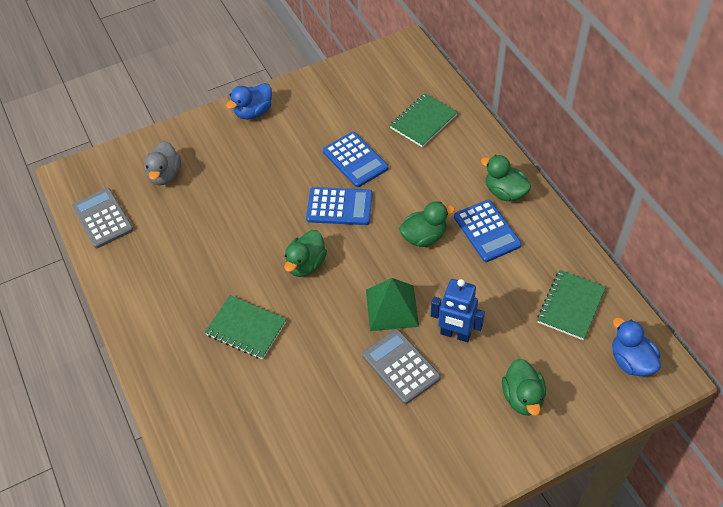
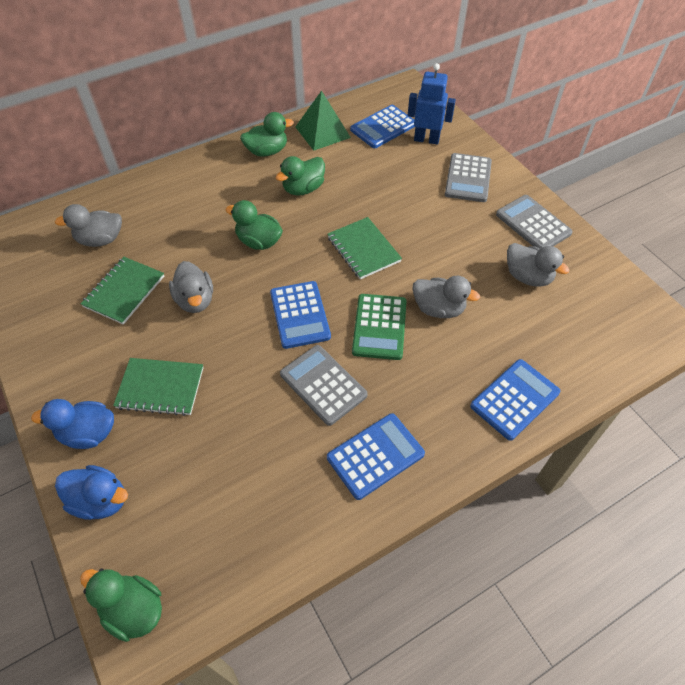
blue calculator: 3 -> 4
green calculator: 0 -> 1
grey calculator: 2 -> 3
grey duck: 1 -> 4

